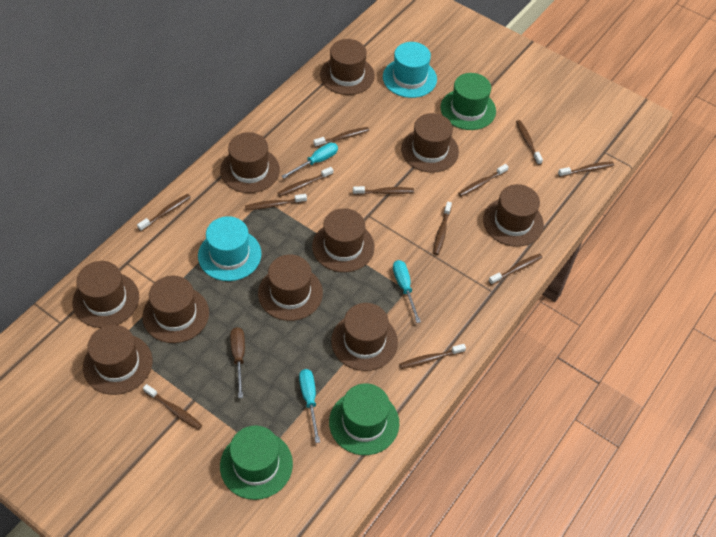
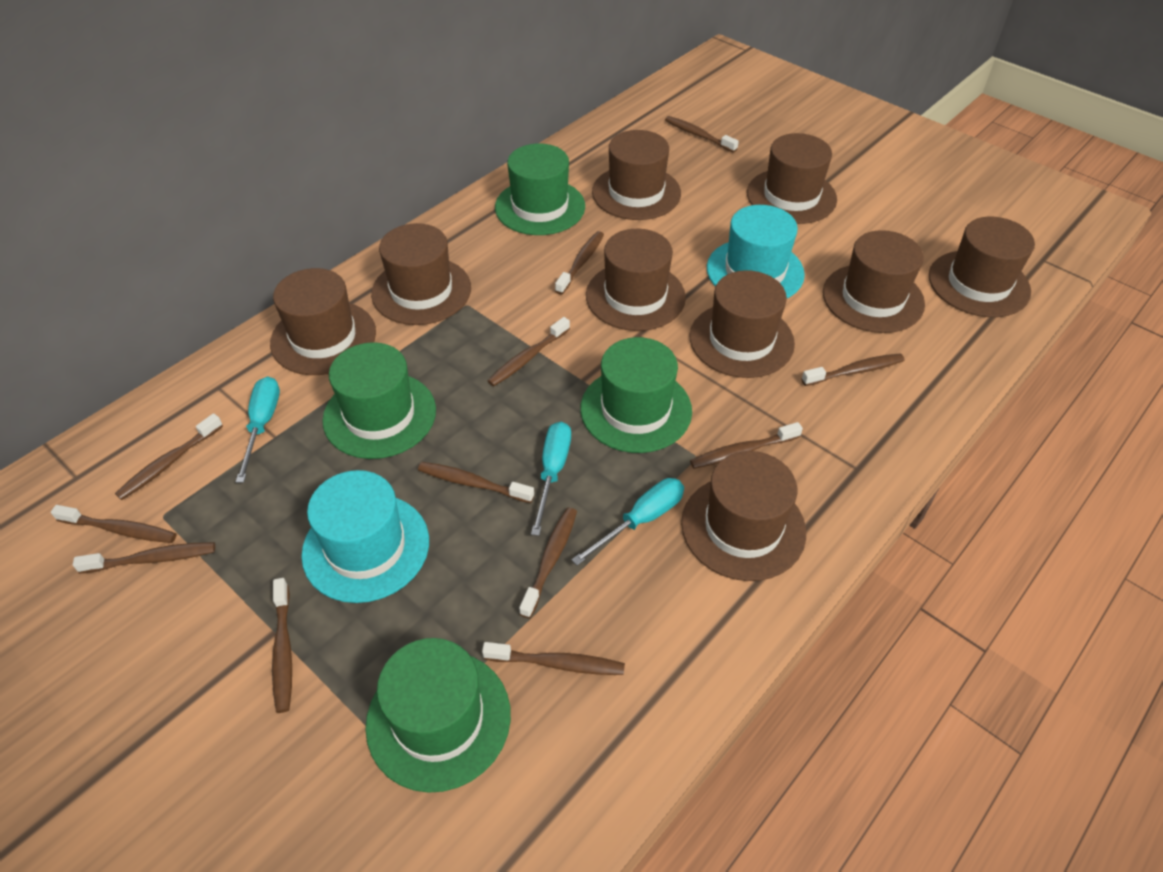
brown hat: 10 -> 9
brown screwdriver: 1 -> 0
green hat: 3 -> 4

